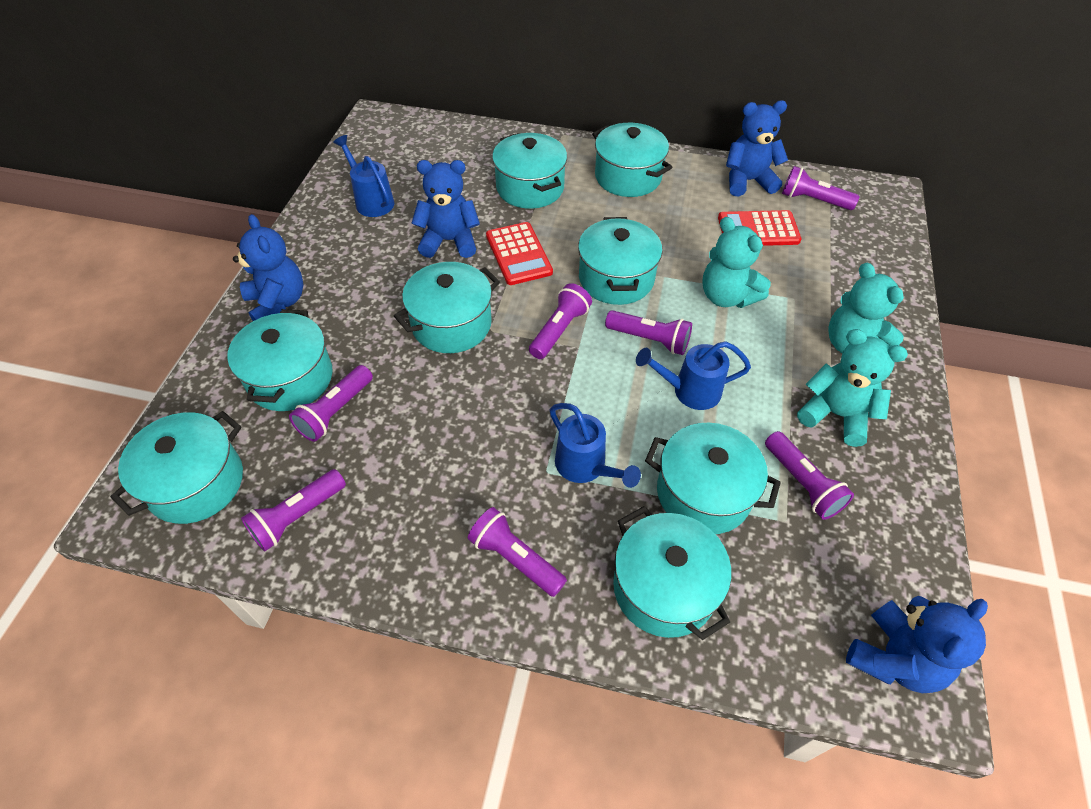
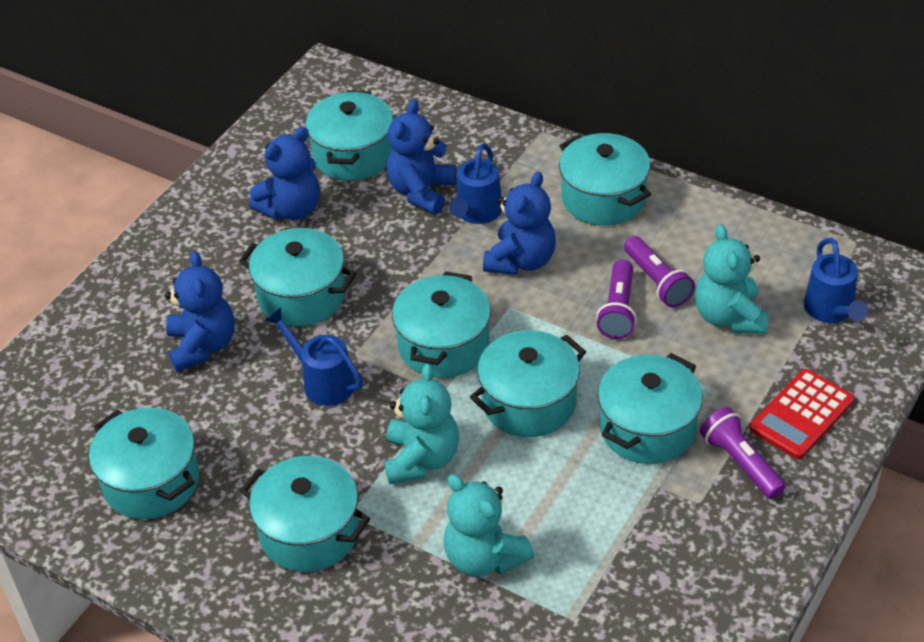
purple flashlight: 7 -> 3
red calculator: 2 -> 1

